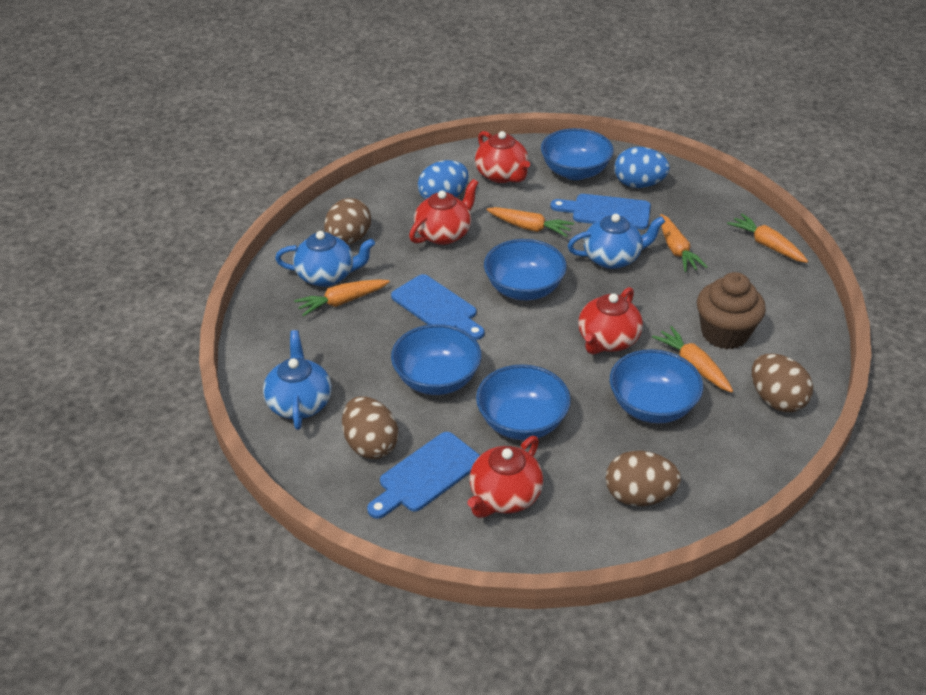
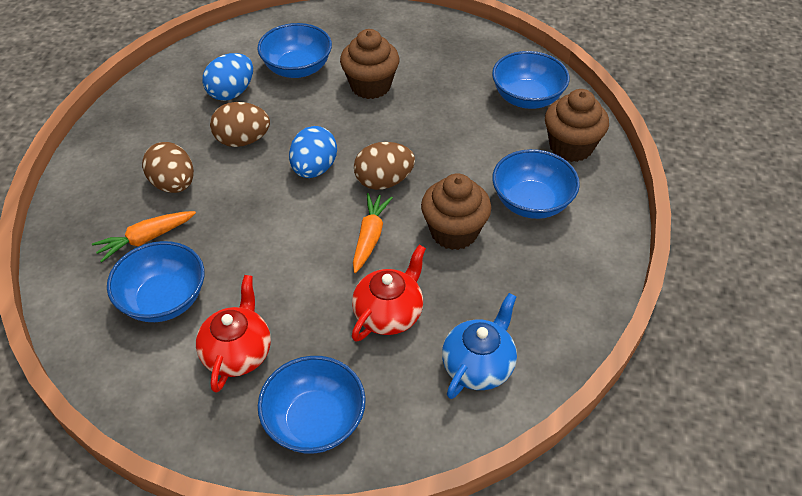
blue cutting board: 3 -> 0
blue teapot: 3 -> 1
brown cupcake: 1 -> 3
brown egg: 4 -> 3
orange carrot: 5 -> 2
red teapot: 4 -> 2

